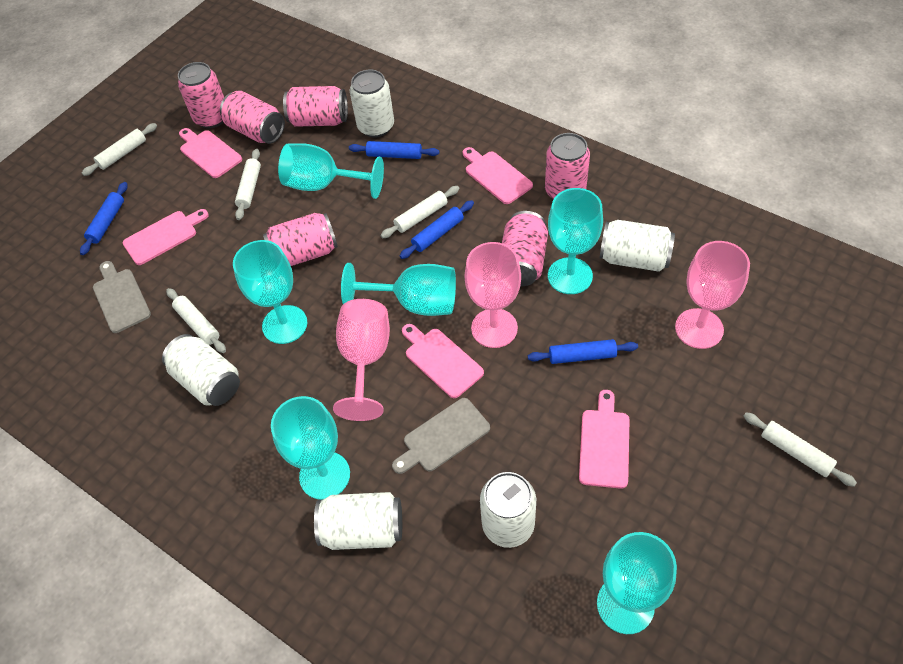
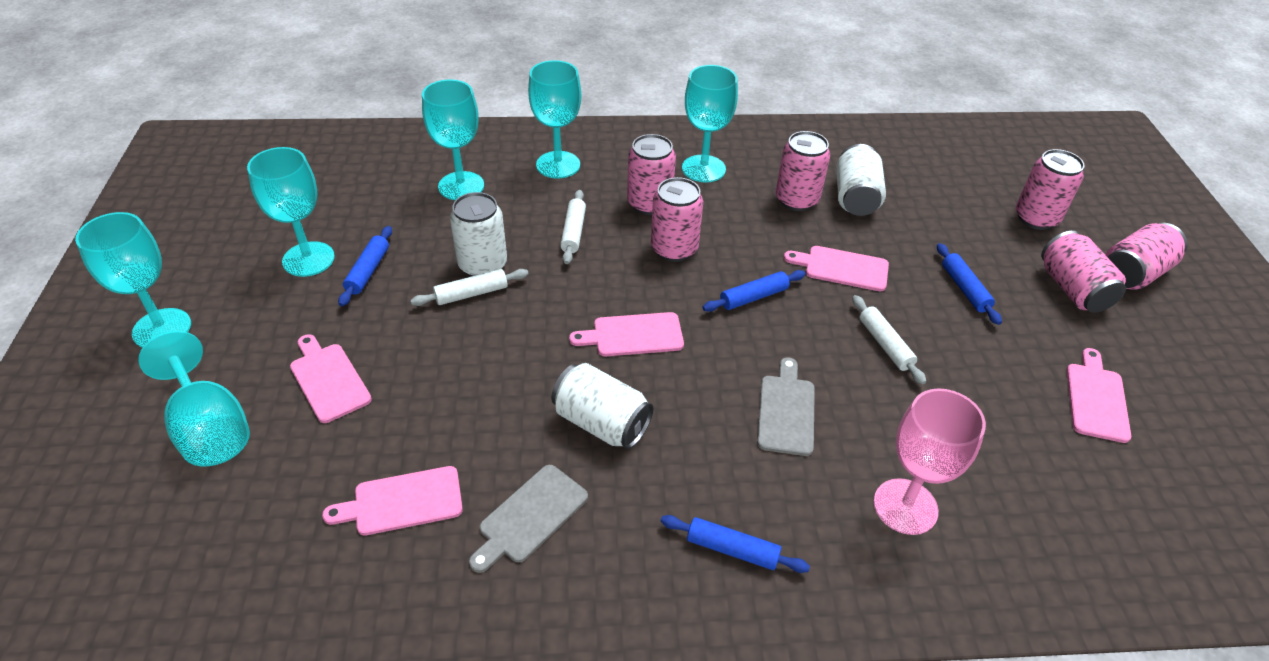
pink goblet: 3 -> 1
white can: 5 -> 3
white rolling pin: 5 -> 3

